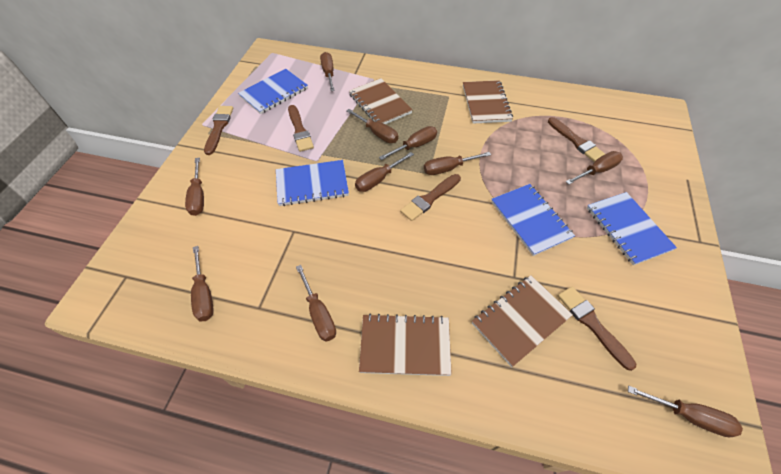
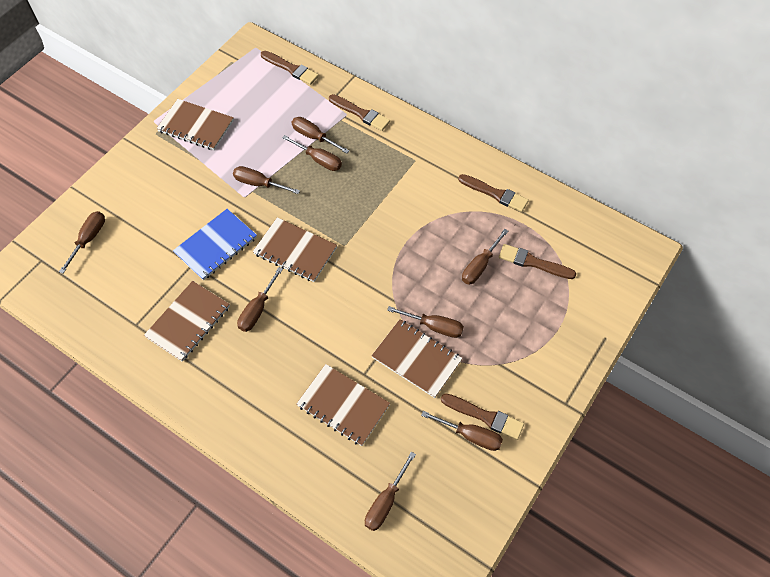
blue notebook: 4 -> 1
brown notebook: 4 -> 5
brown screwdriver: 10 -> 9

